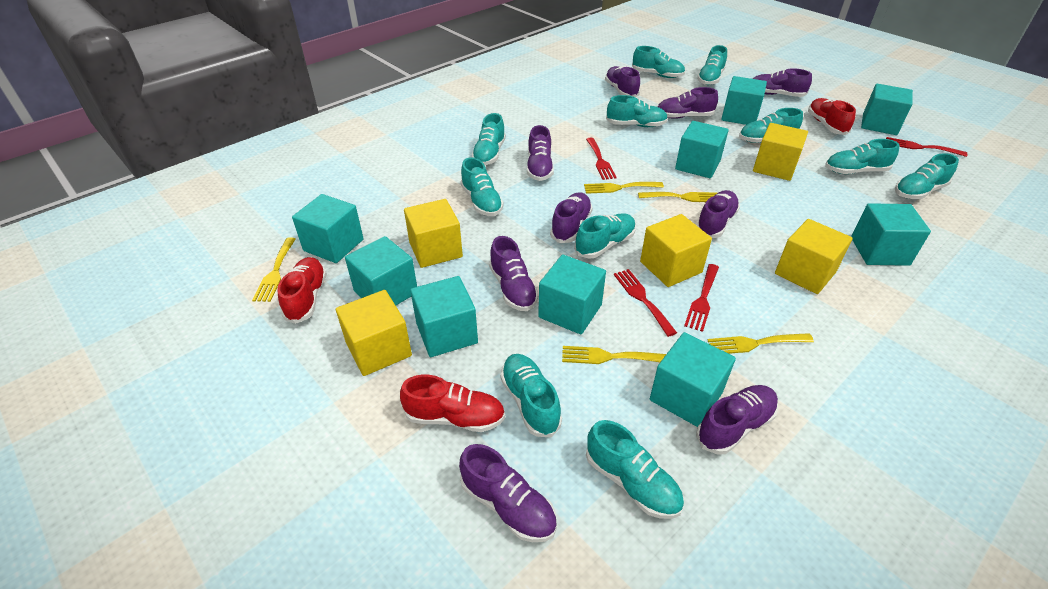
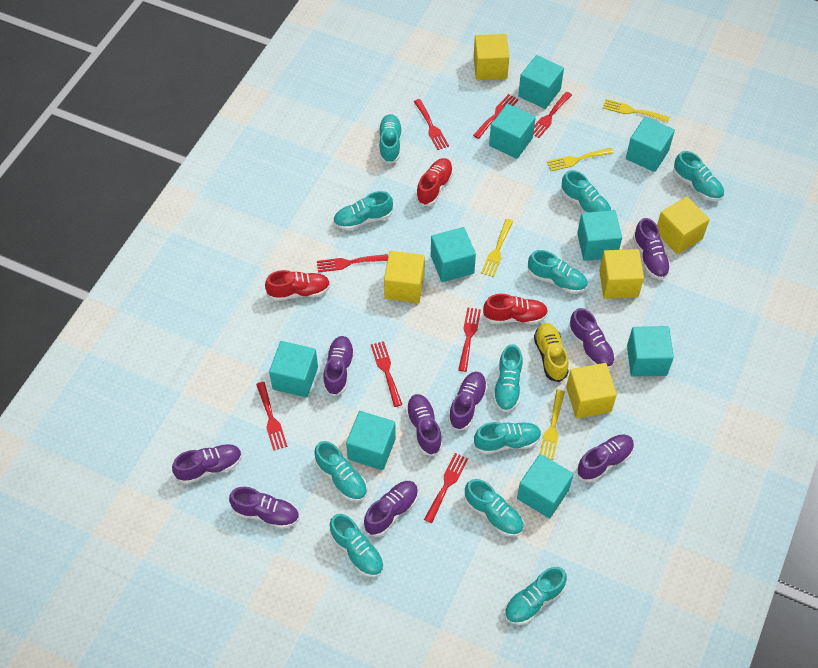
red fork: 4 -> 8
yellow fork: 5 -> 4
yellow shoe: 0 -> 1

